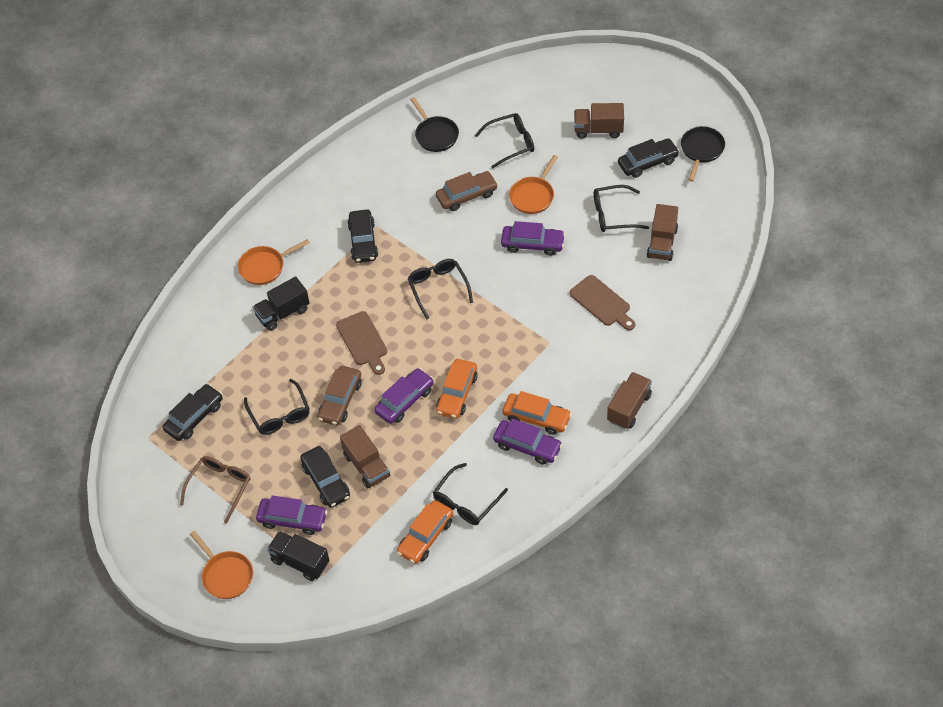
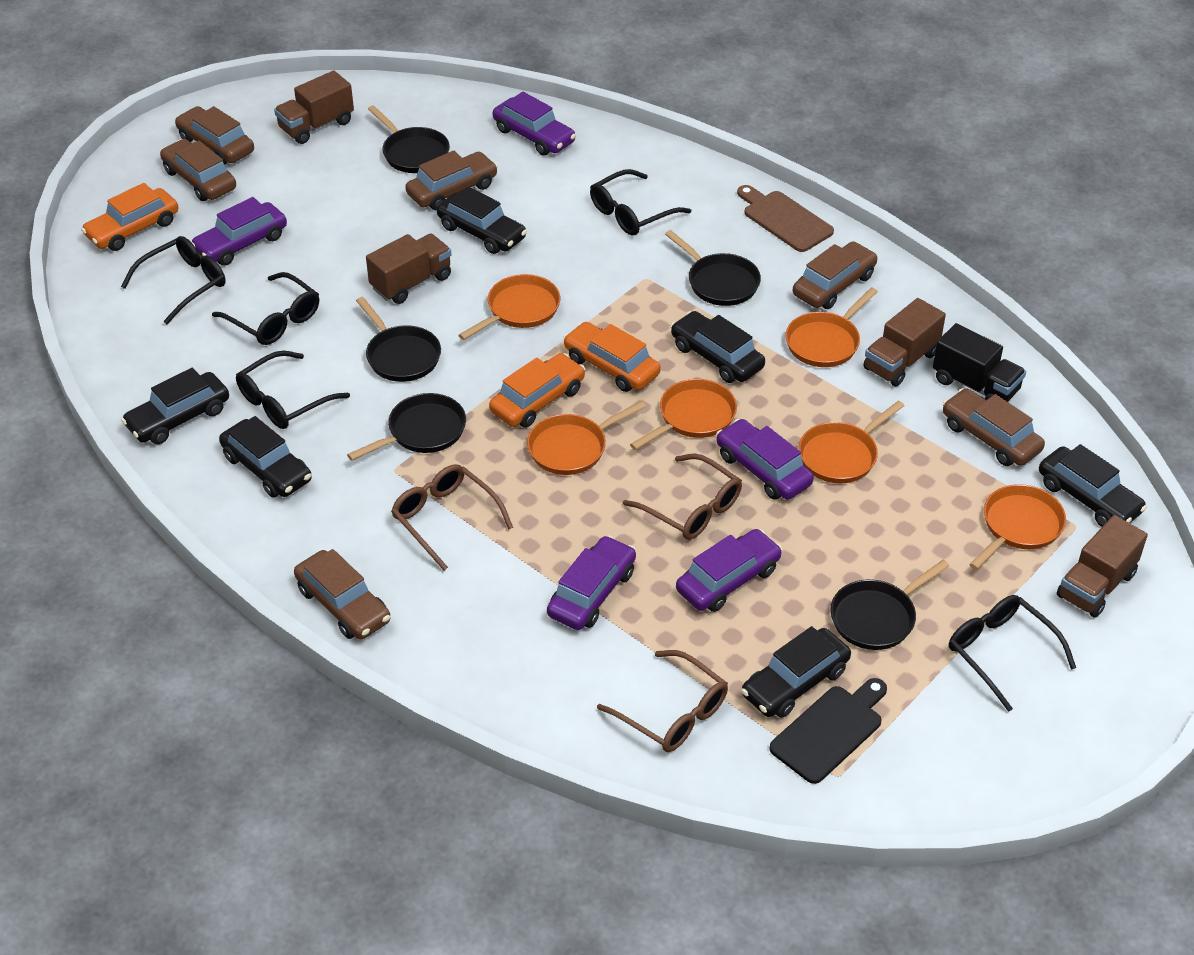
black car: 4 -> 6
black cutting board: 0 -> 1
black pan: 2 -> 5
black truck: 2 -> 1
brown car: 2 -> 6
brown cutting board: 2 -> 1
brown glasses: 1 -> 3
orange pan: 3 -> 6
purple car: 4 -> 5

